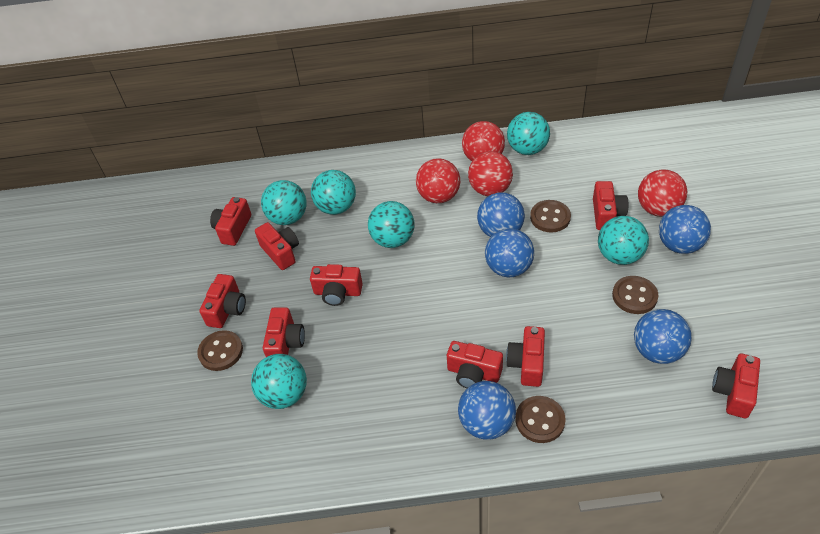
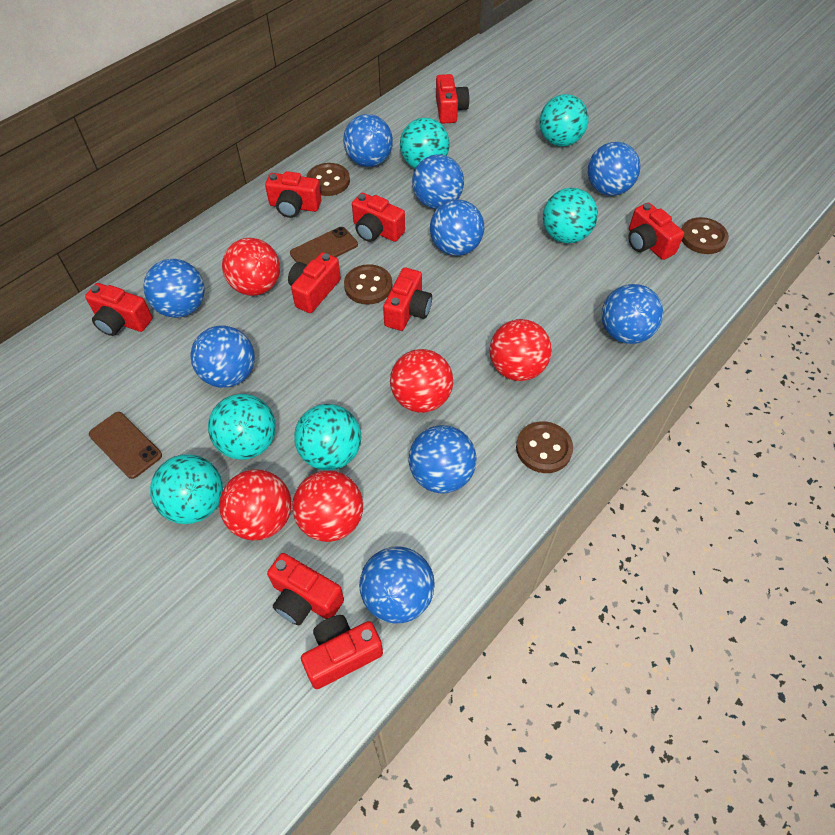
blue ball: 5 -> 9
brown phone: 0 -> 2
red ball: 4 -> 5

